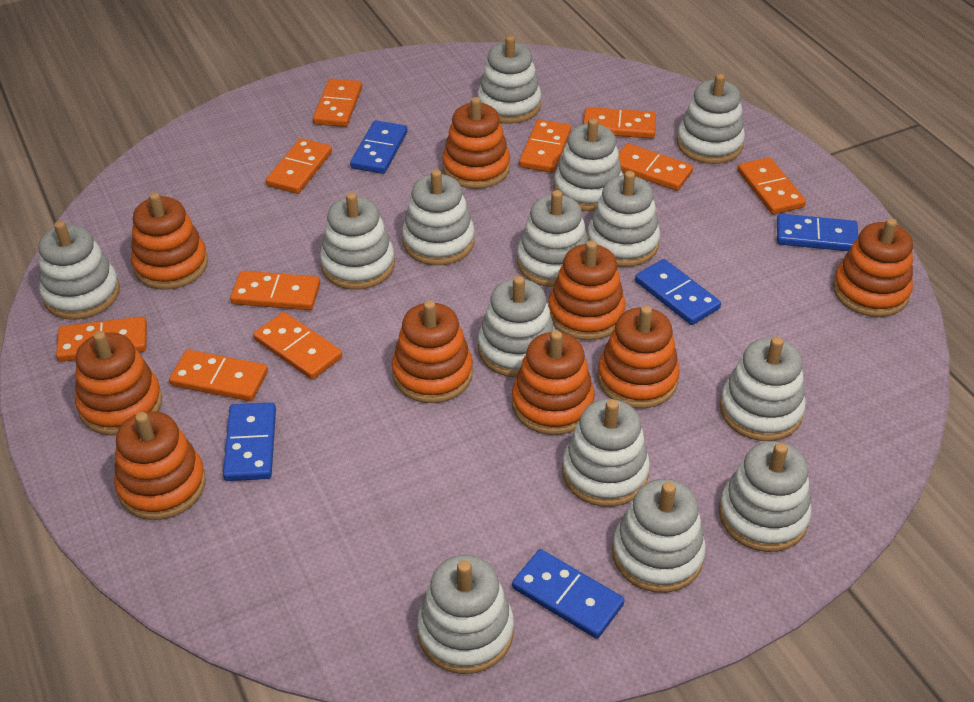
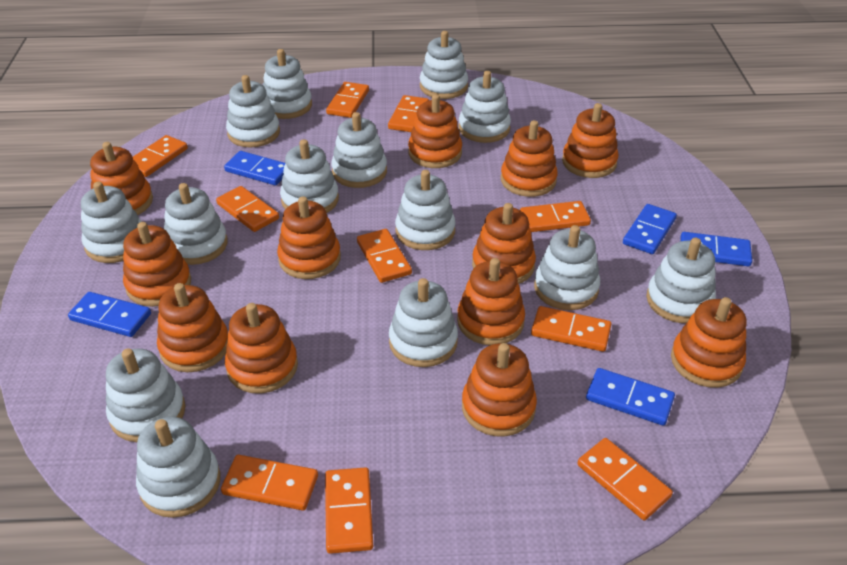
orange stacking toy: 9 -> 12

